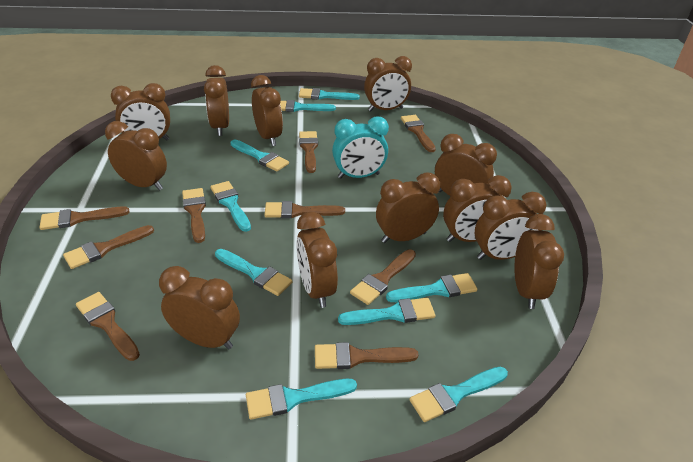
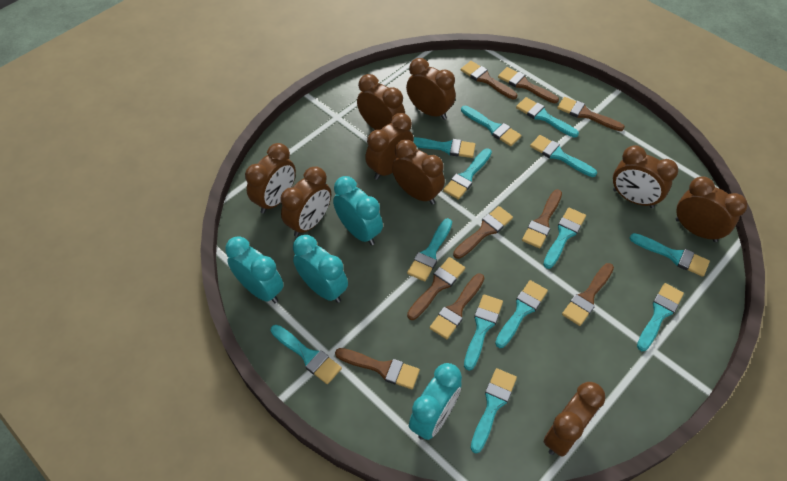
brown clock: 12 -> 9
turquoise brush: 9 -> 13
turquoise clock: 1 -> 4

